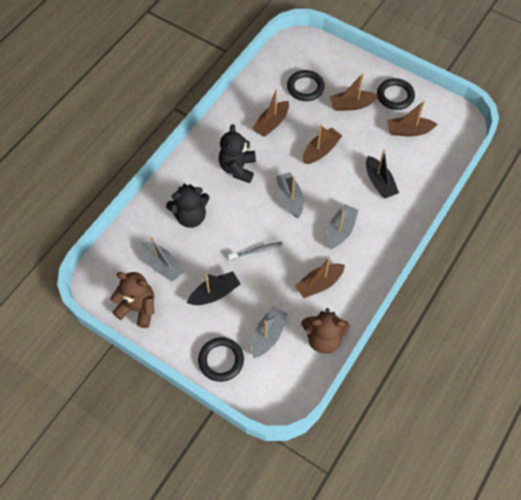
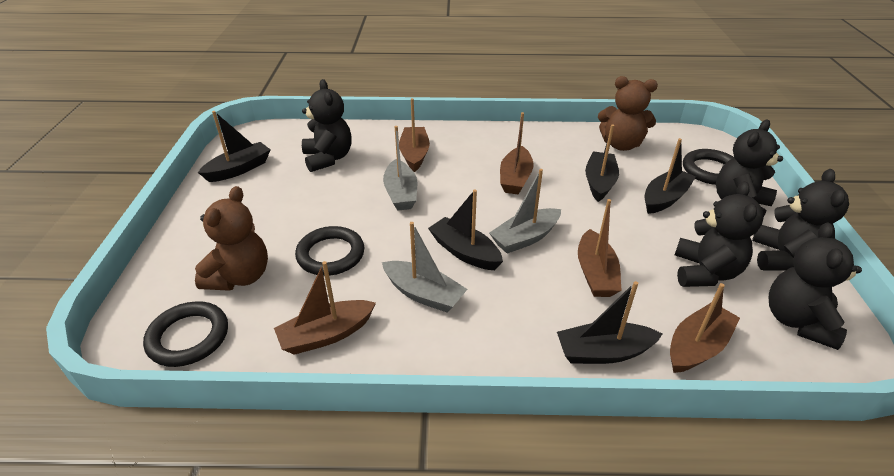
black boat: 2 -> 5
black teddy bear: 2 -> 5
grey boat: 4 -> 3
grey toothbrush: 1 -> 0

